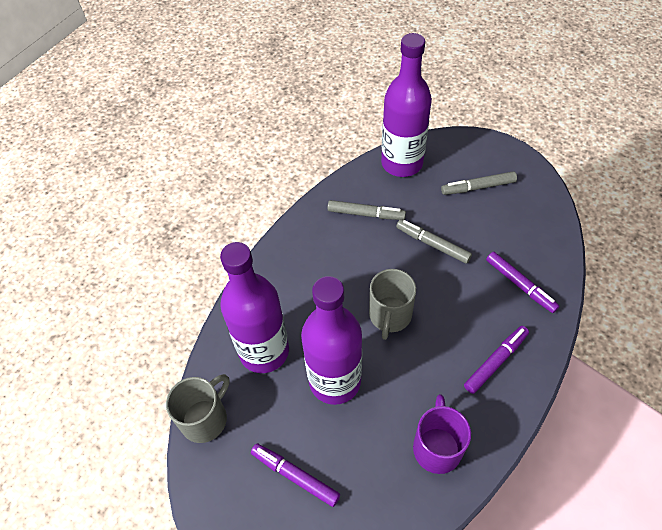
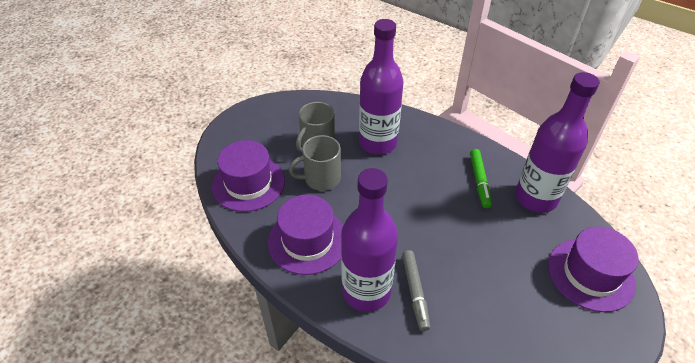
green marker: 0 -> 1
grey marker: 3 -> 1
purple hat: 0 -> 3
purple marker: 3 -> 0
purple mug: 1 -> 0

